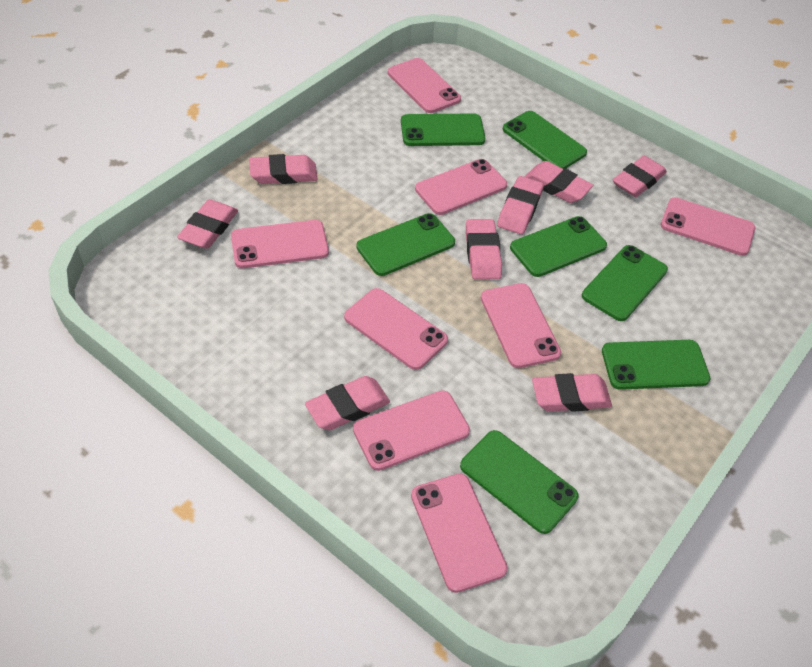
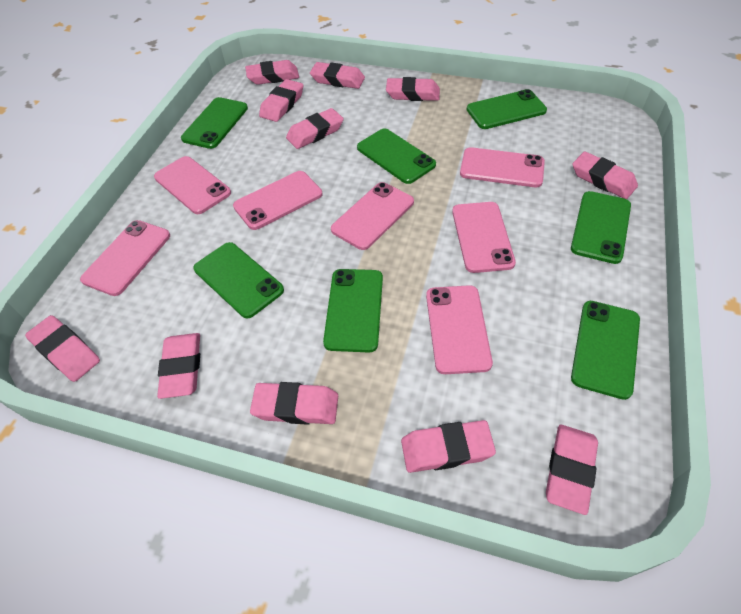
pink eraser: 8 -> 11
pink phone: 8 -> 7

